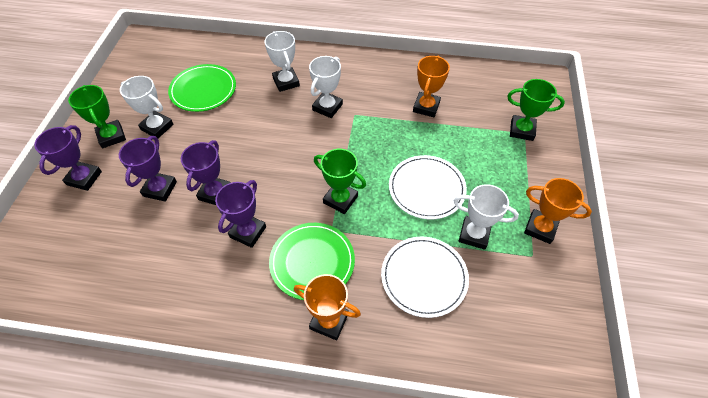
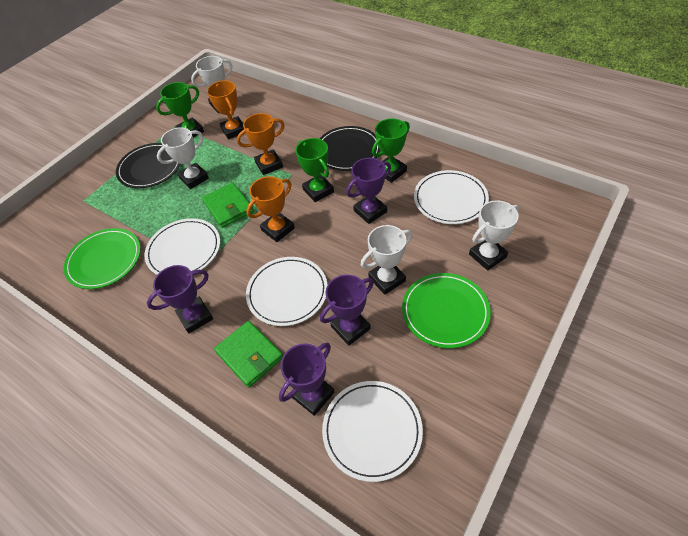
black plate: 0 -> 2
green wallet: 0 -> 2
white plate: 2 -> 4

